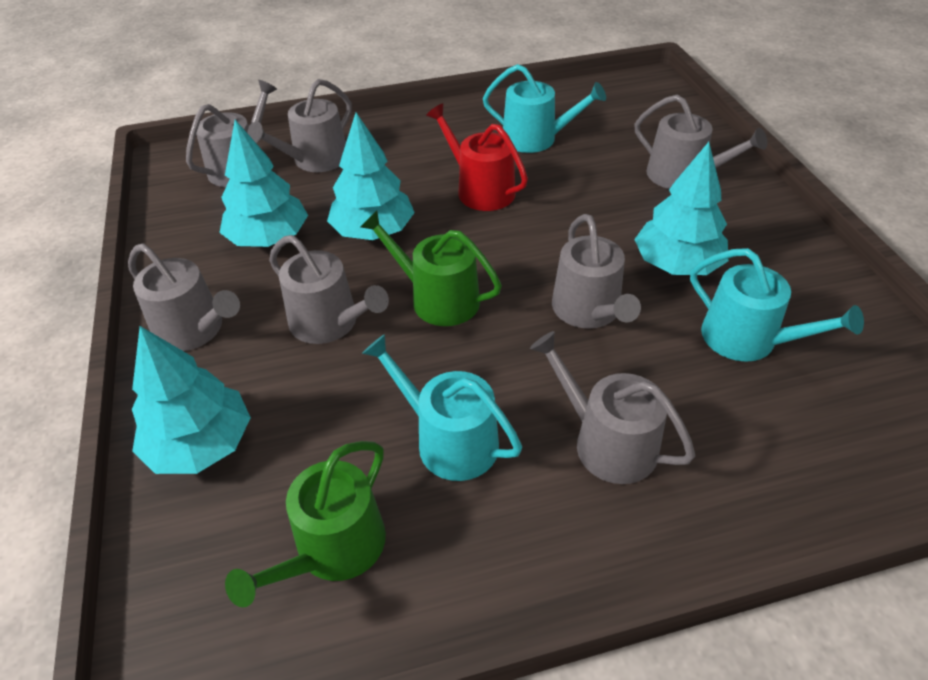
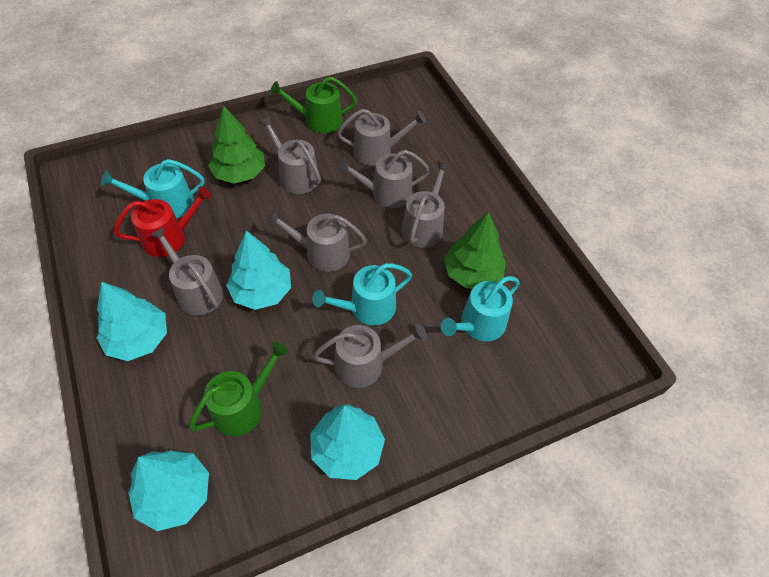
green tree: 0 -> 2

